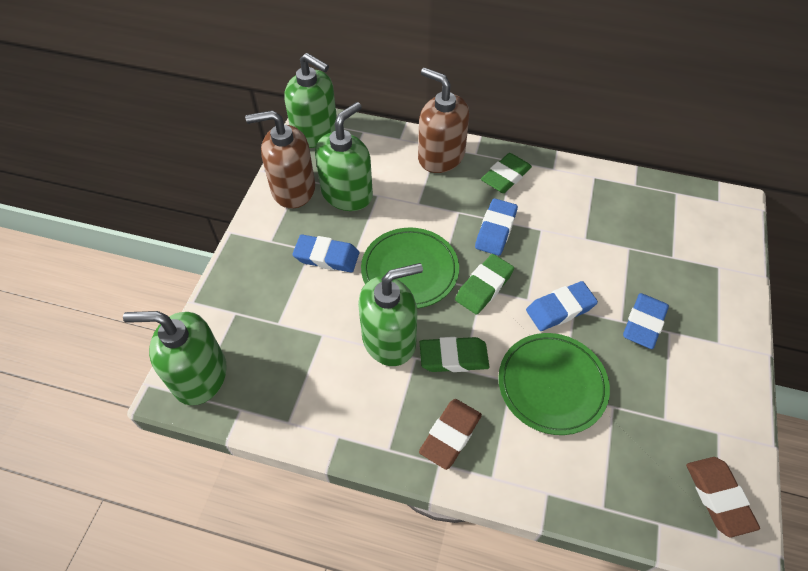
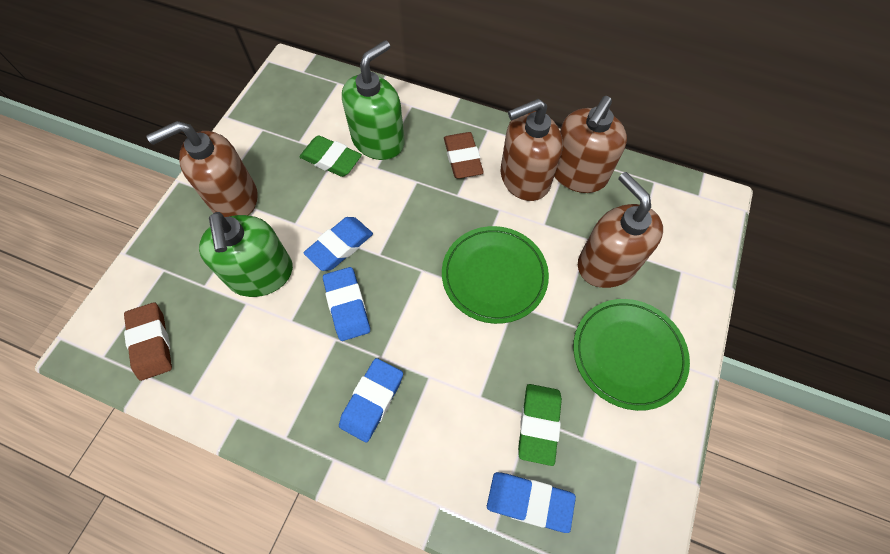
brown soap dispenser: 2 -> 4
green eraser: 3 -> 2
green soap dispenser: 4 -> 2

